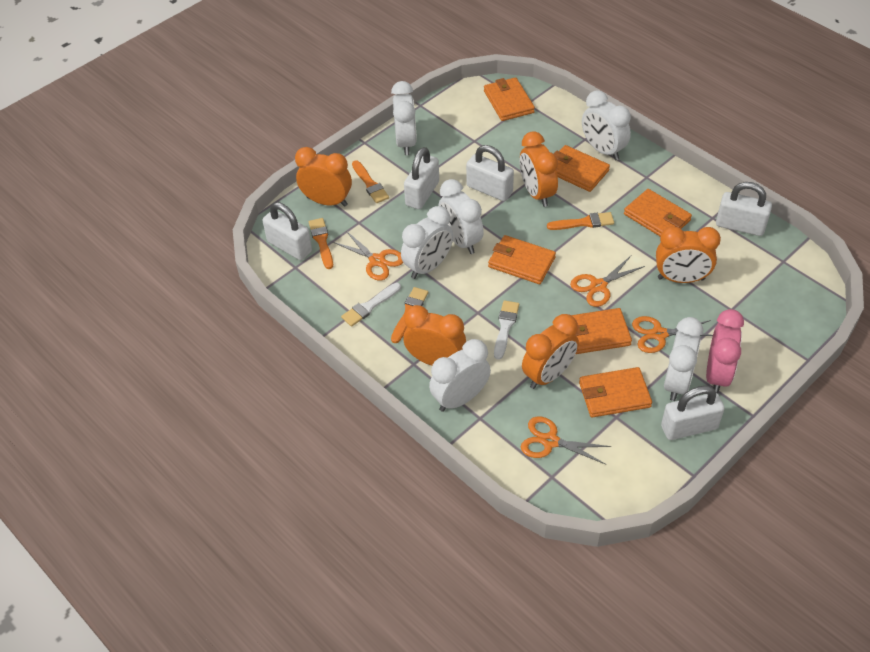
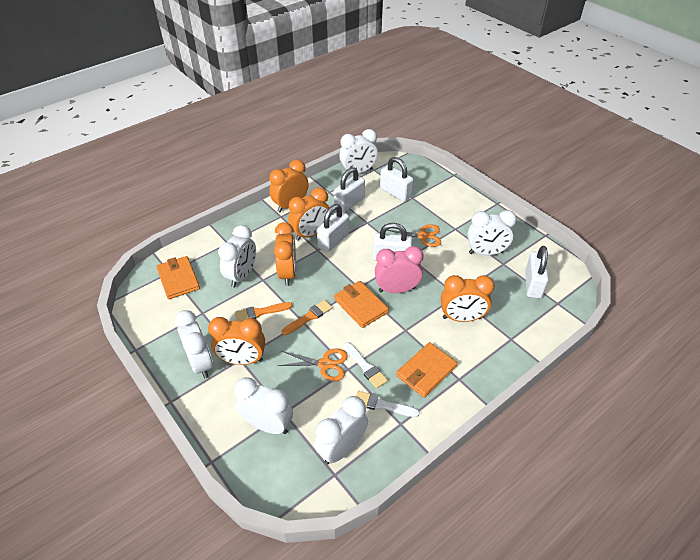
orange brush: 4 -> 2
orange scissors: 4 -> 2
orange wallet: 6 -> 3

